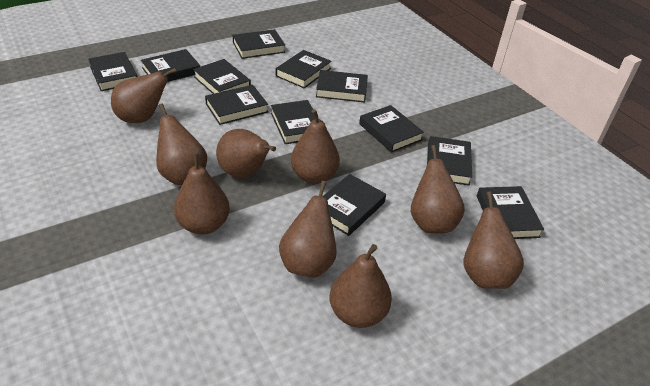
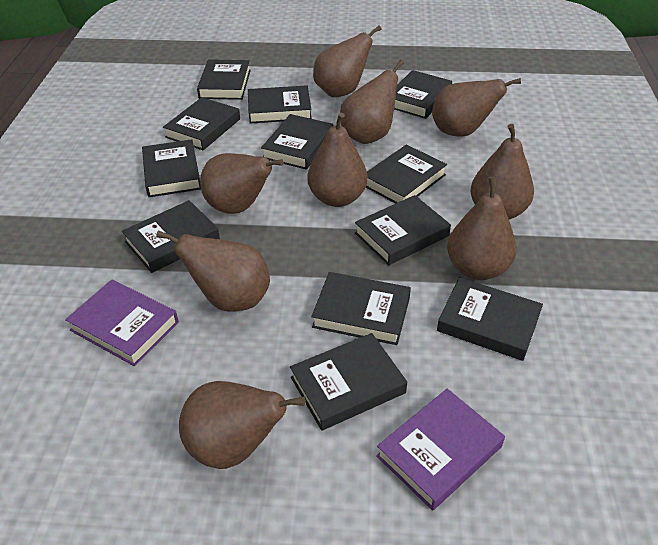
purple book: 0 -> 2

